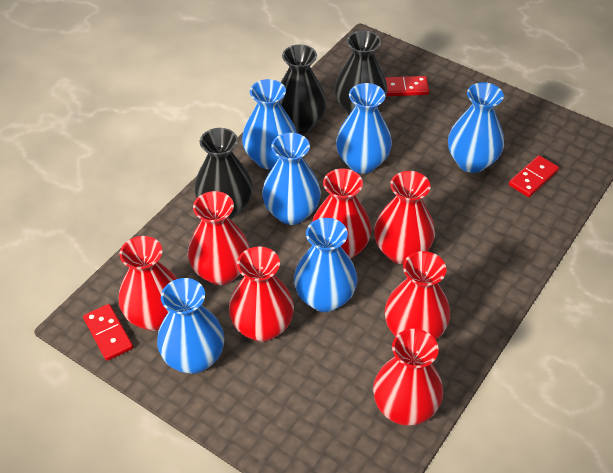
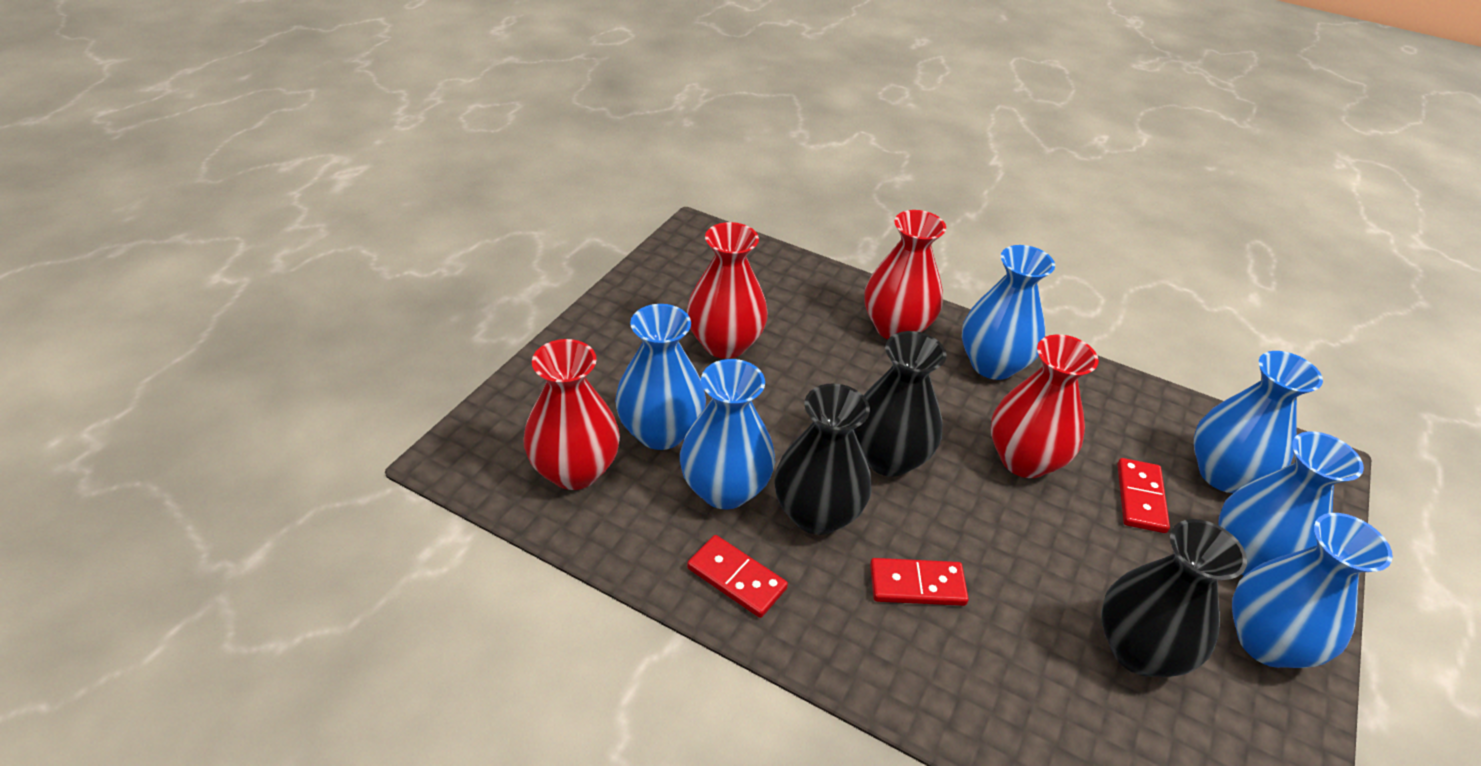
red vase: 7 -> 4

